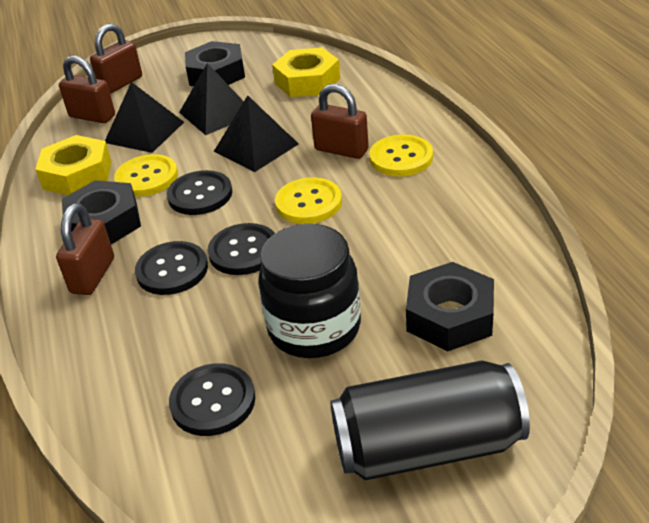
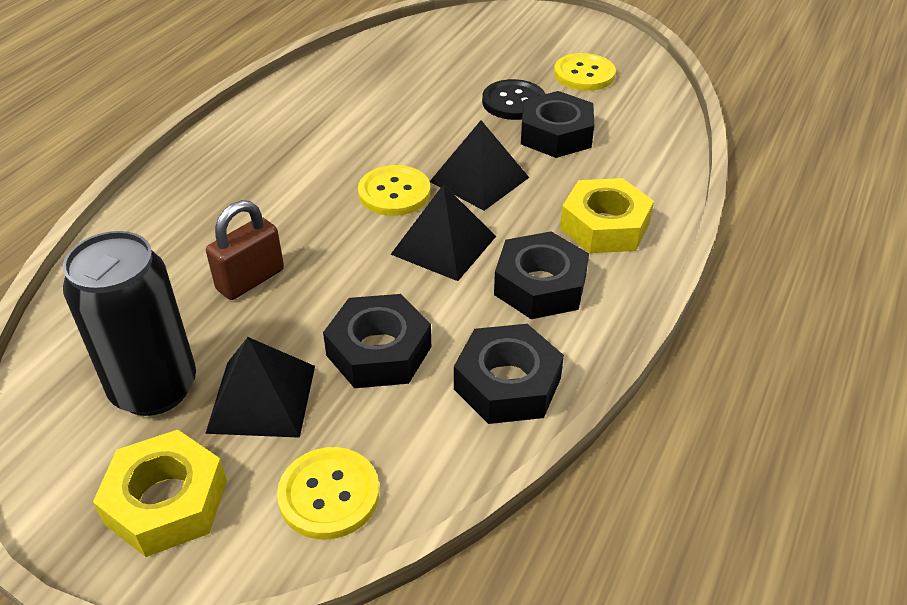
black button: 4 -> 1
black jar: 1 -> 0
black nut: 3 -> 4
brown padlock: 4 -> 1

